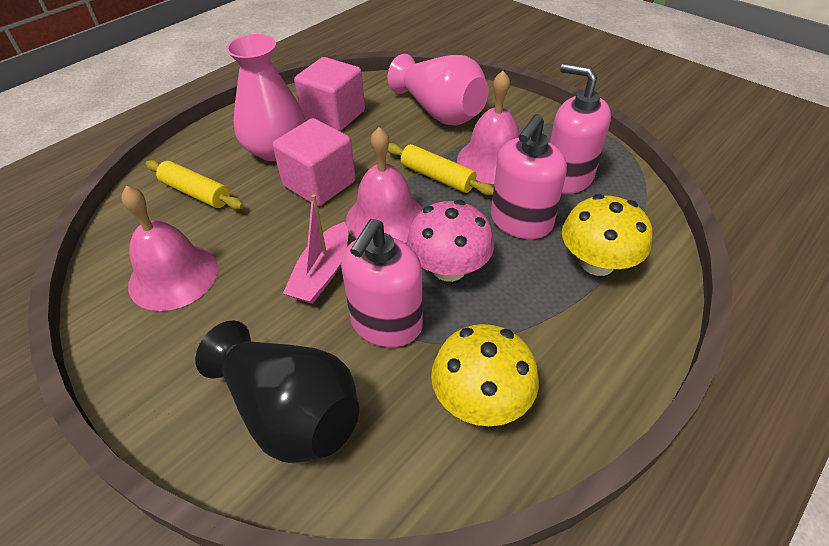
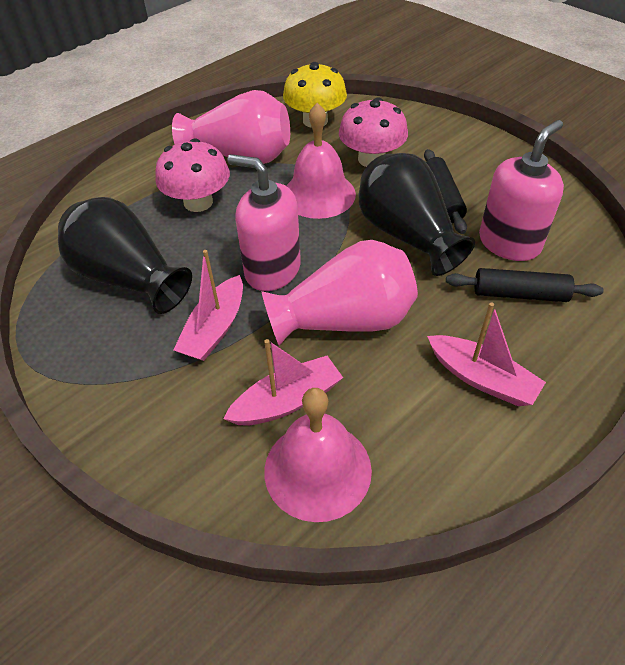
black rolling pin: 0 -> 2
black vase: 1 -> 2
pink bell: 3 -> 2
pink boat: 1 -> 3
pink cube: 2 -> 0
pink mushroom: 1 -> 2
pink soap dispenser: 3 -> 2
yellow mushroom: 2 -> 1
yellow rolling pin: 2 -> 0

